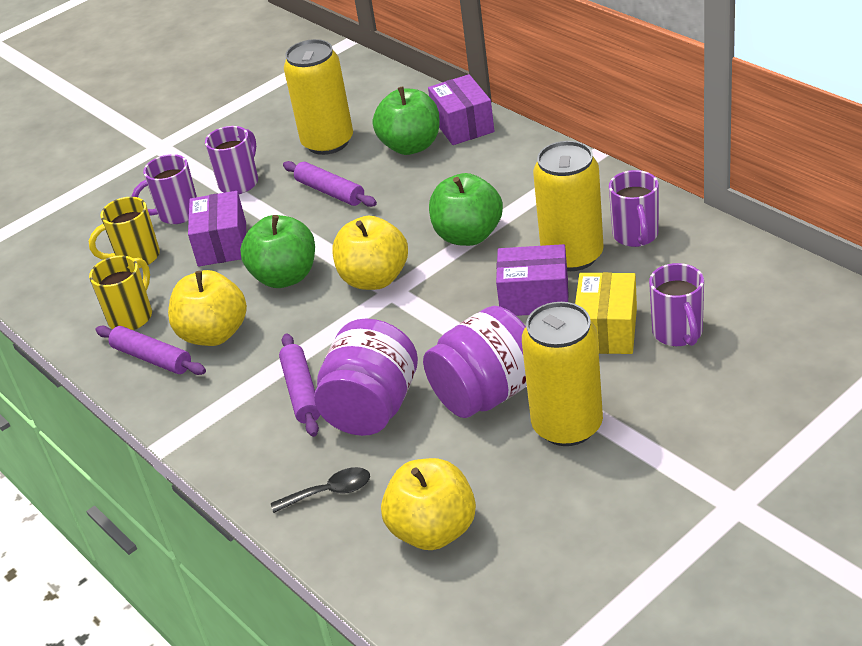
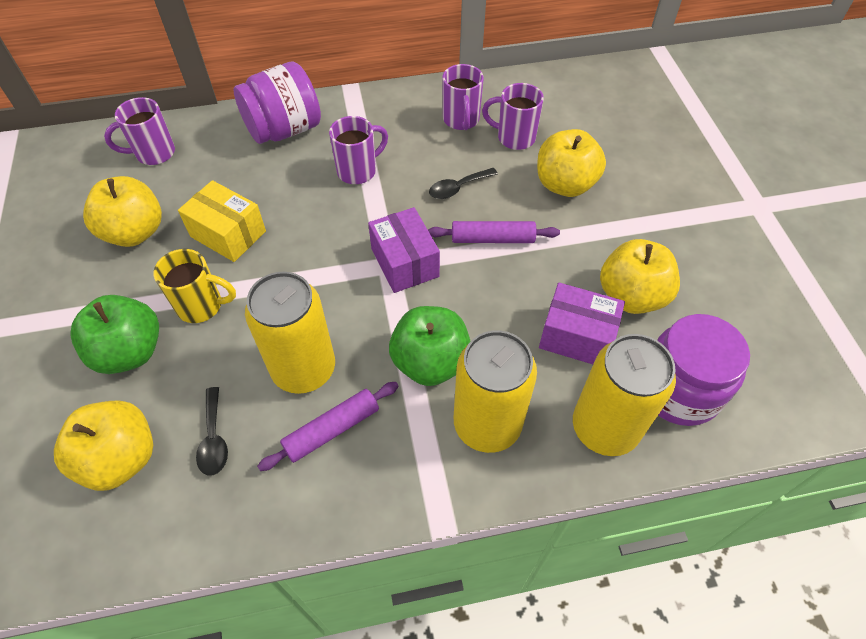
black spoon: 1 -> 2
green apple: 3 -> 2
purple box: 3 -> 2
purple rolling pin: 3 -> 2
yellow apple: 3 -> 4
yellow mug: 2 -> 1

